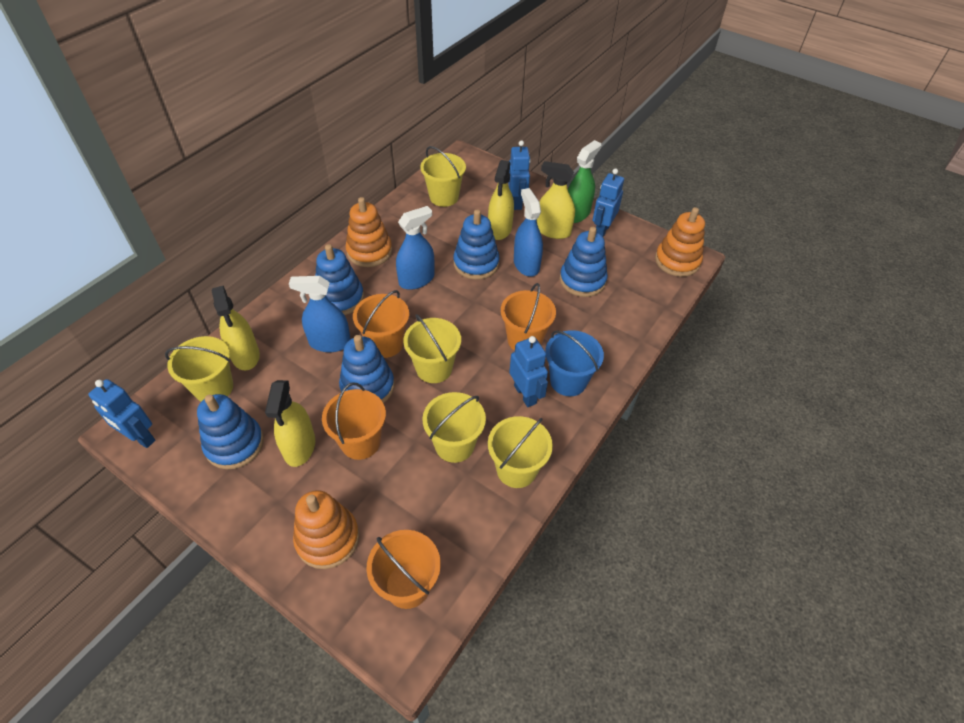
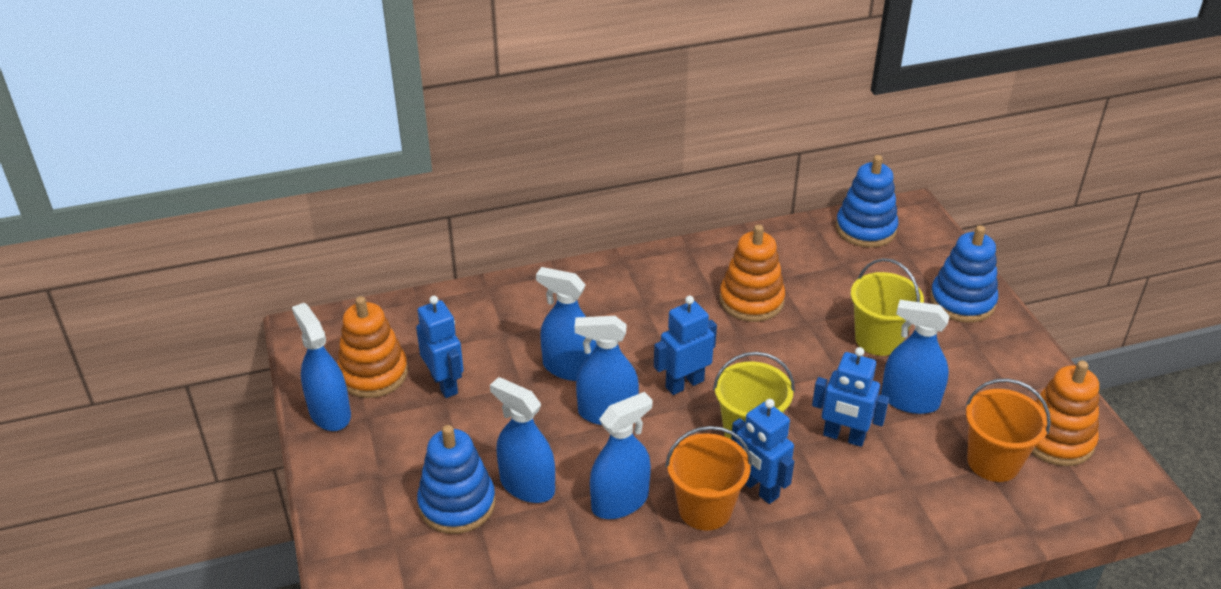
blue bucket: 1 -> 0
blue spray bottle: 3 -> 6
blue stacking toy: 5 -> 3
green spray bottle: 1 -> 0
orange bucket: 4 -> 2
yellow bucket: 5 -> 2
yellow spray bottle: 4 -> 0

